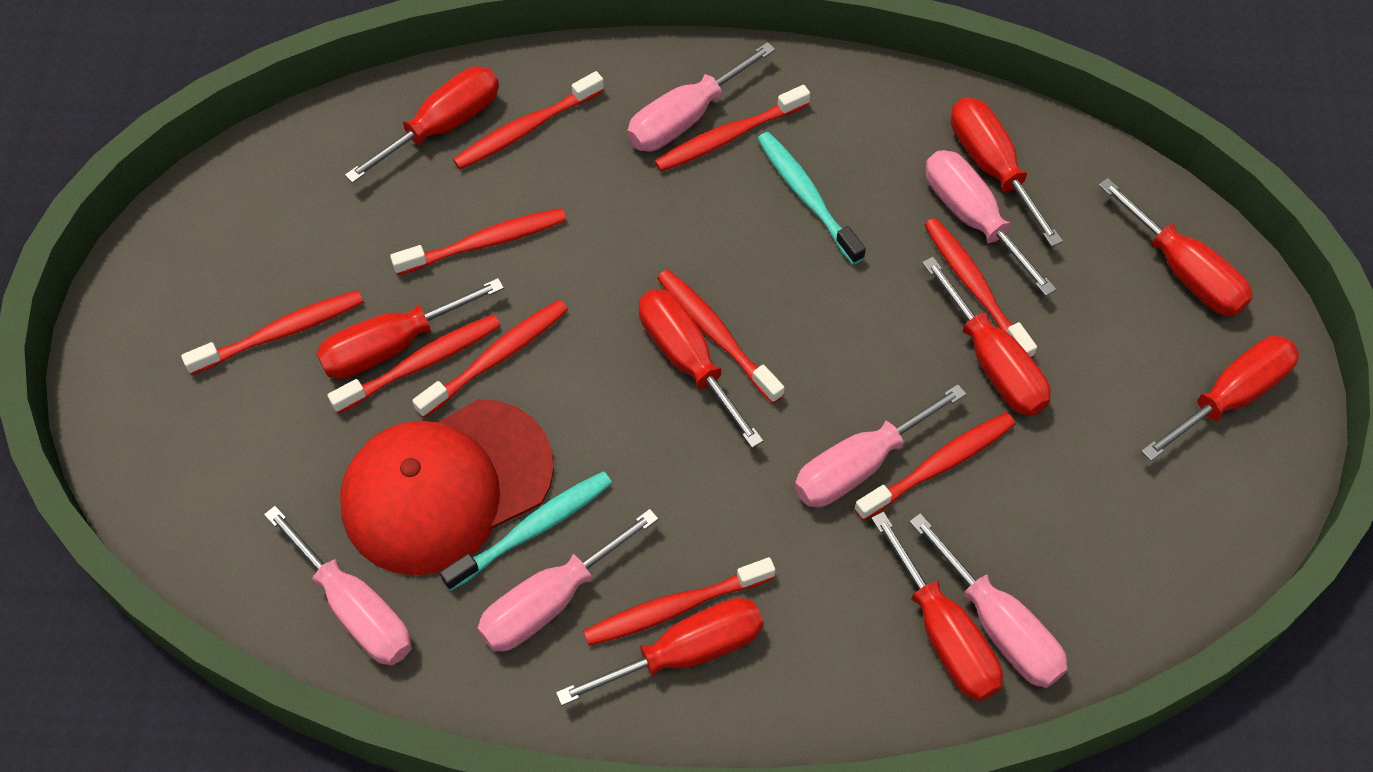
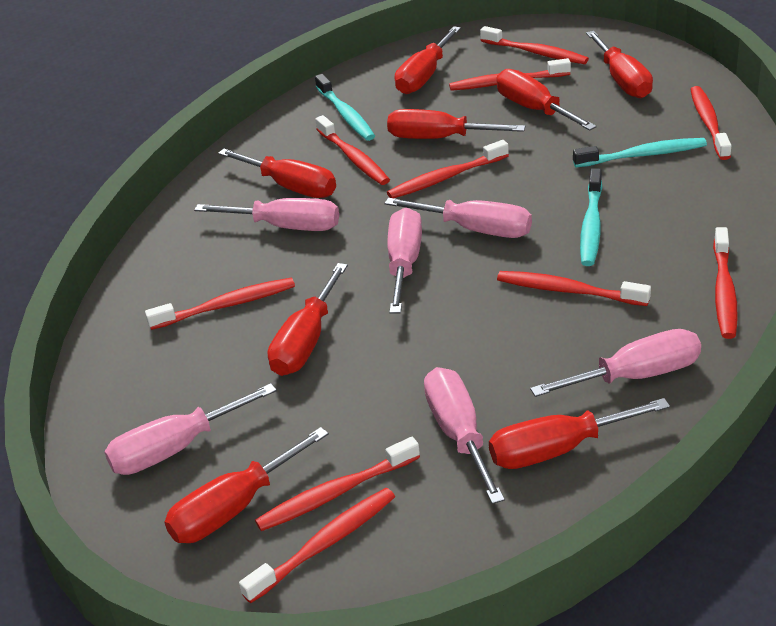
red cap: 1 -> 0
red screwdriver: 9 -> 8
turquoise toothbrush: 2 -> 3

